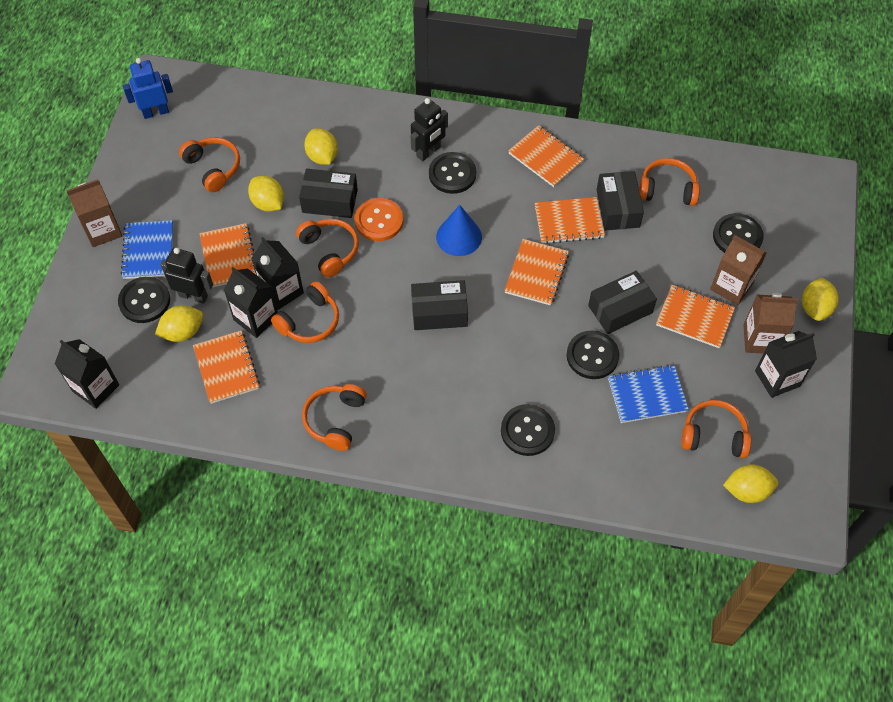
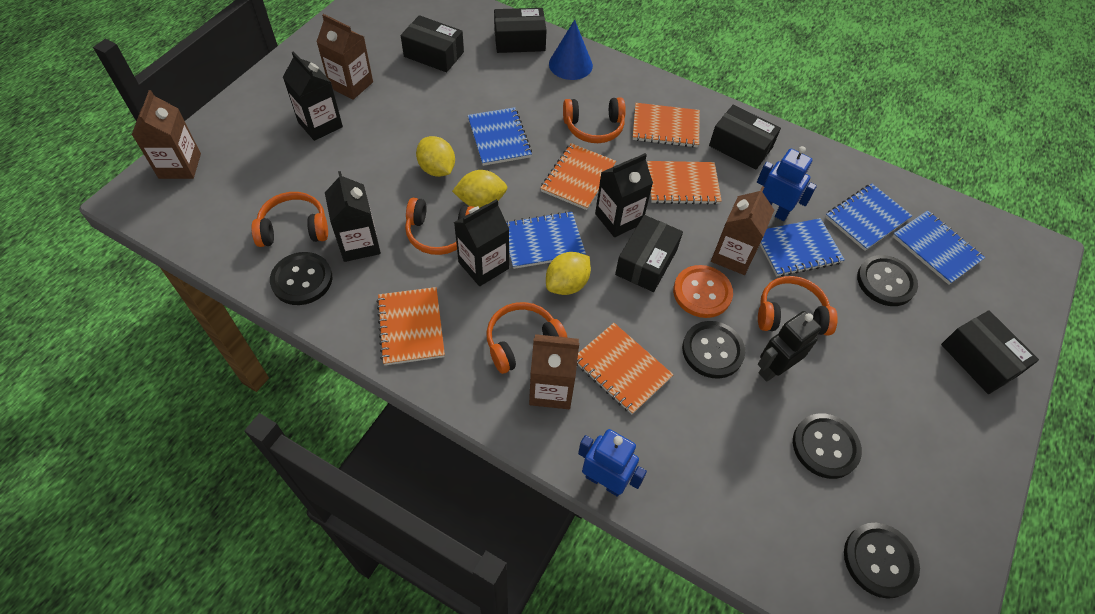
black box: 4 -> 5
black robot: 2 -> 1
blue notebook: 2 -> 5
blue robot: 1 -> 2
brown carton: 3 -> 4
orange headphones: 6 -> 5
orange notebook: 6 -> 5
yellow lemon: 5 -> 3

